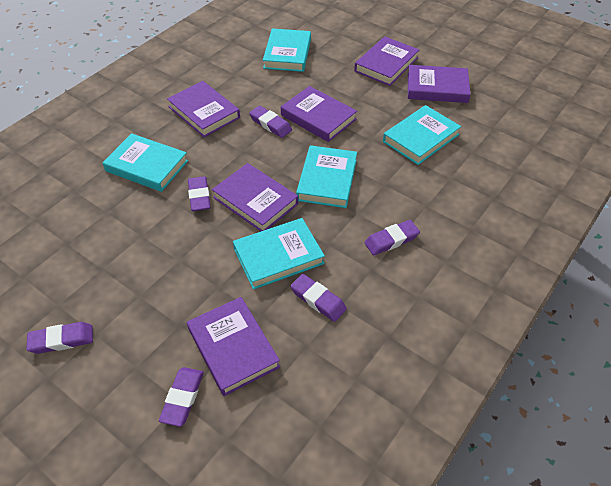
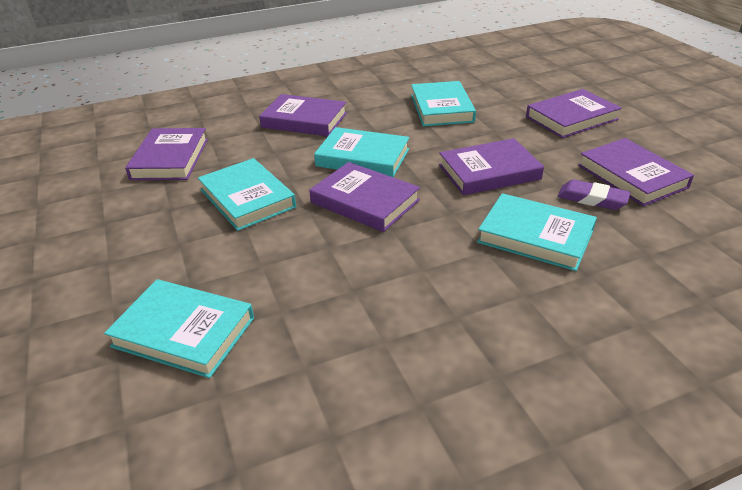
purple eraser: 6 -> 1

